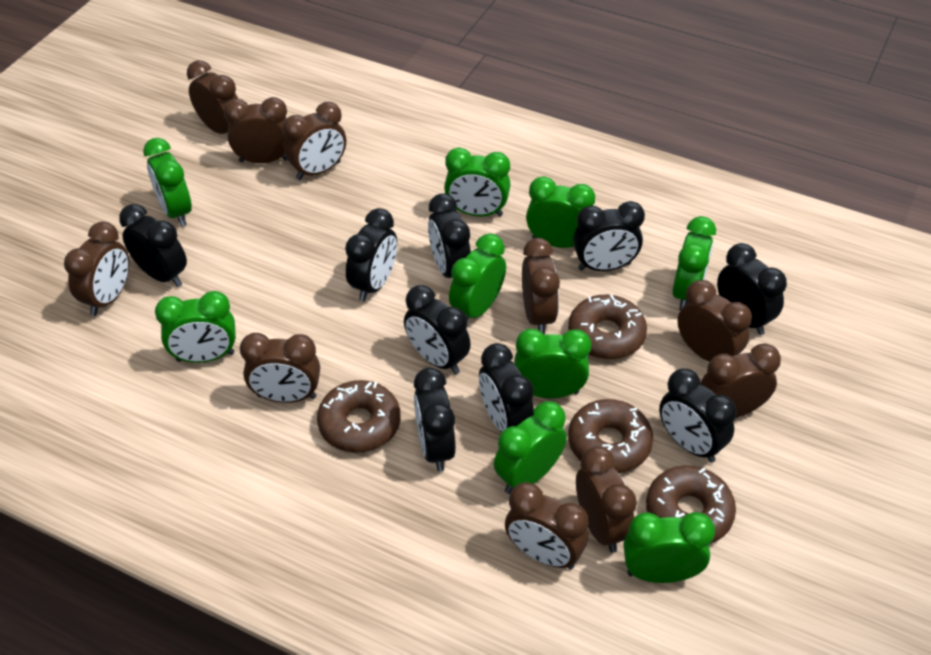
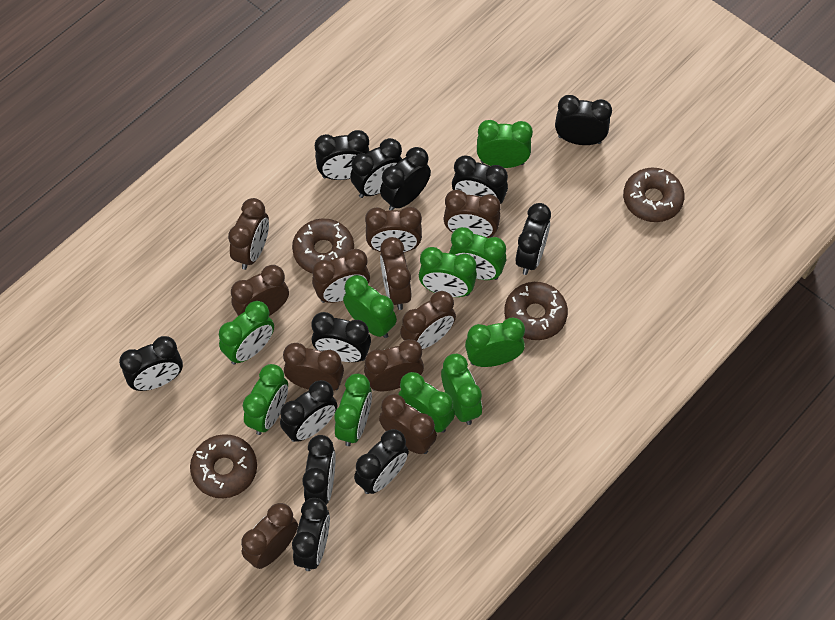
black clock: 9 -> 12
brown clock: 10 -> 11
green clock: 9 -> 10

